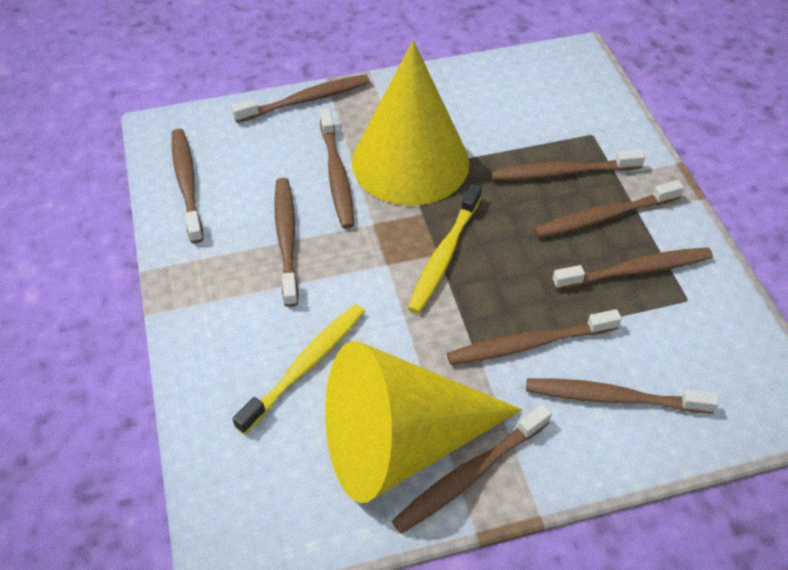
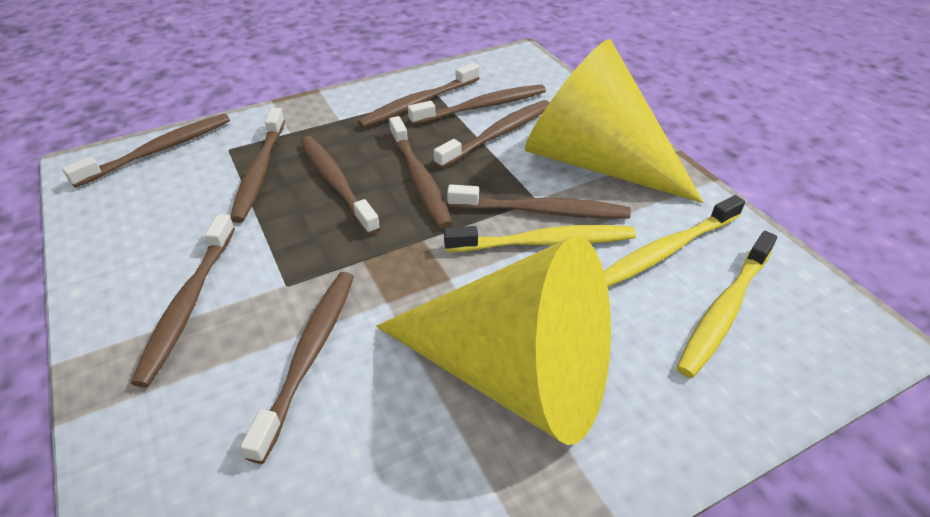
yellow toothbrush: 2 -> 3

